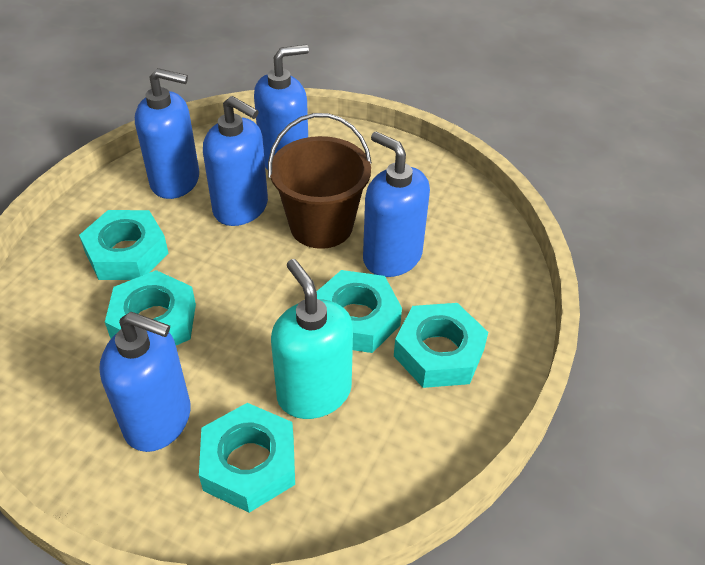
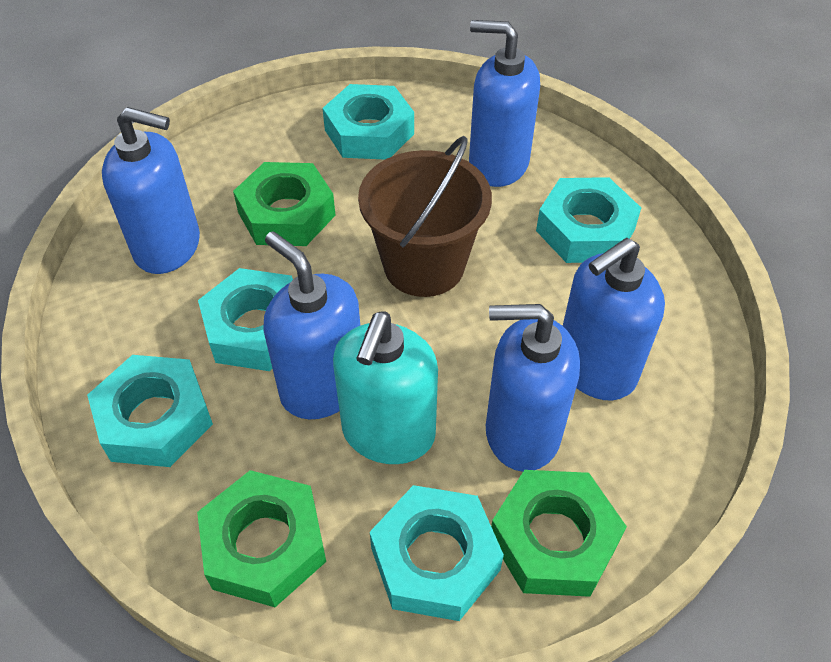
green nut: 0 -> 3

